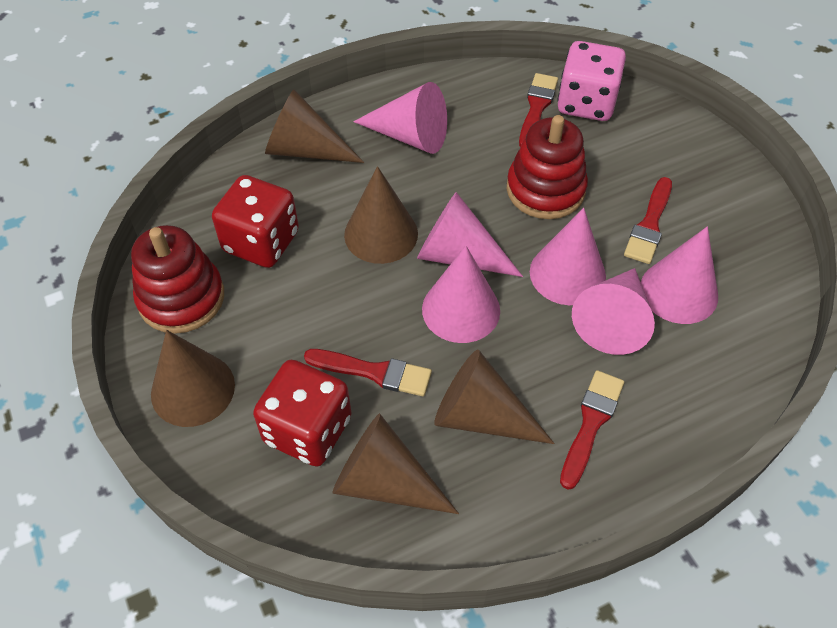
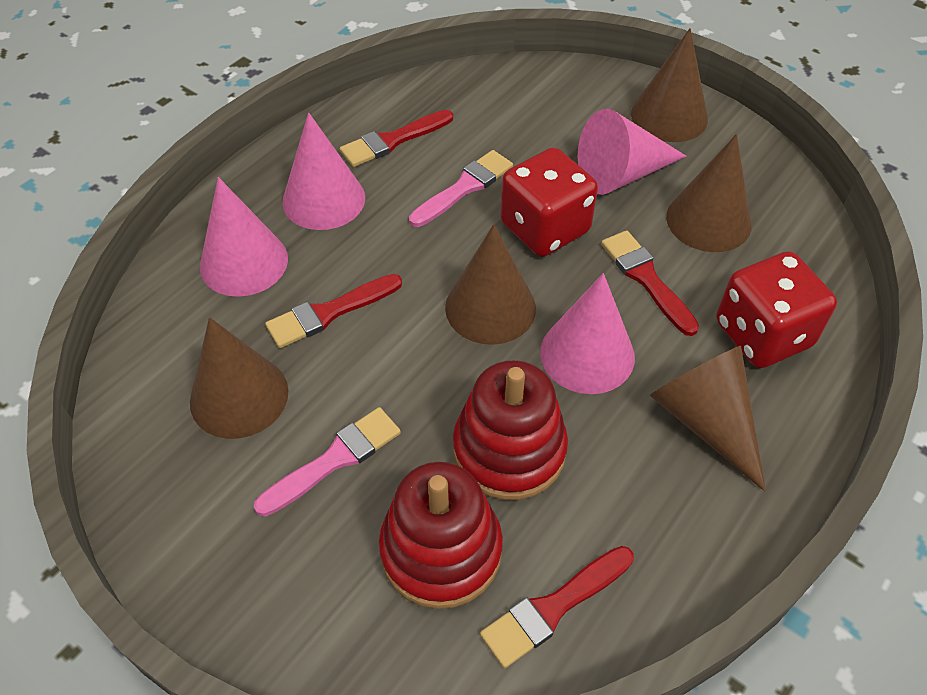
pink brush: 0 -> 2
pink cone: 6 -> 4
pink dice: 1 -> 0

